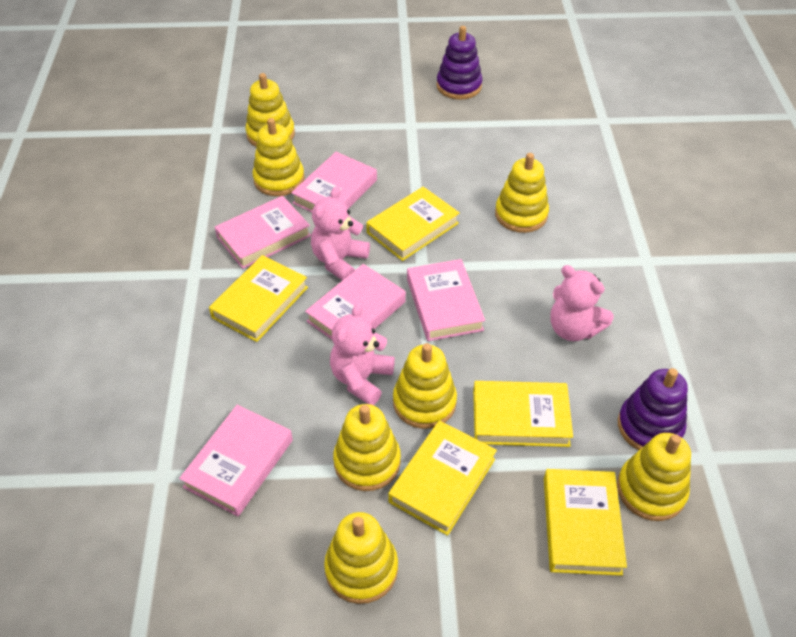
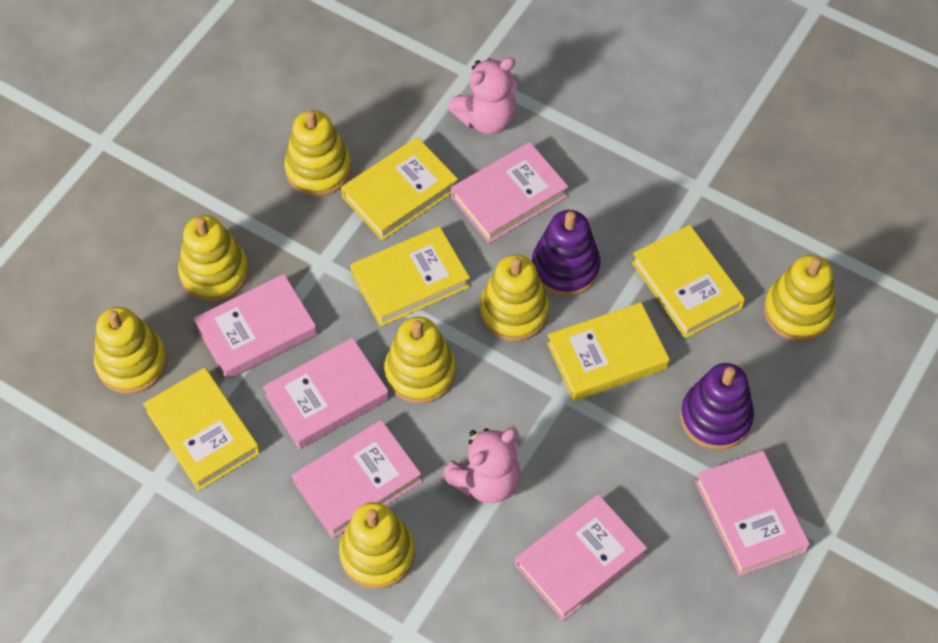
pink book: 5 -> 6
pink teddy bear: 3 -> 2

